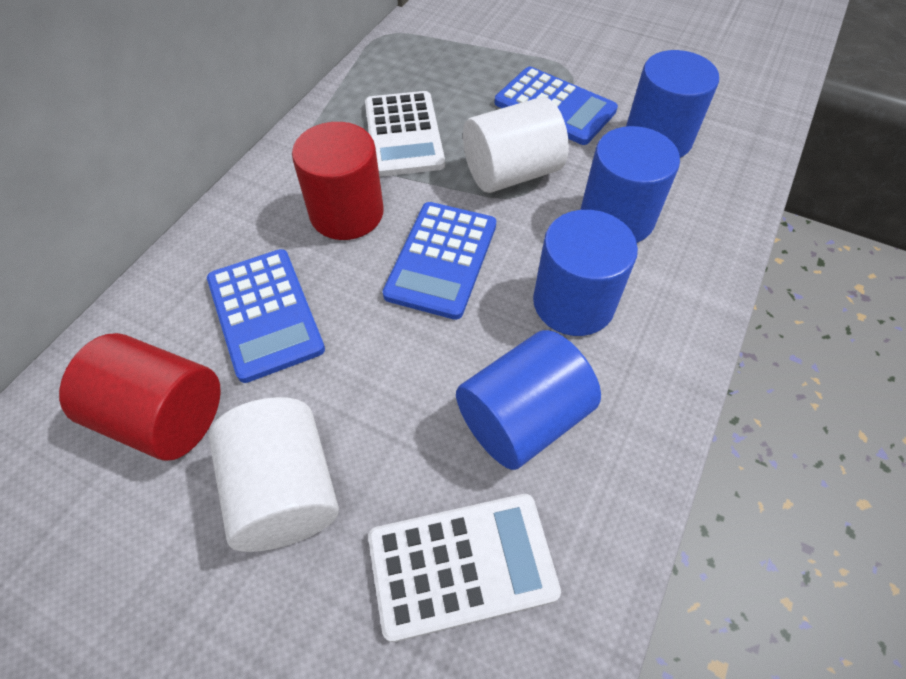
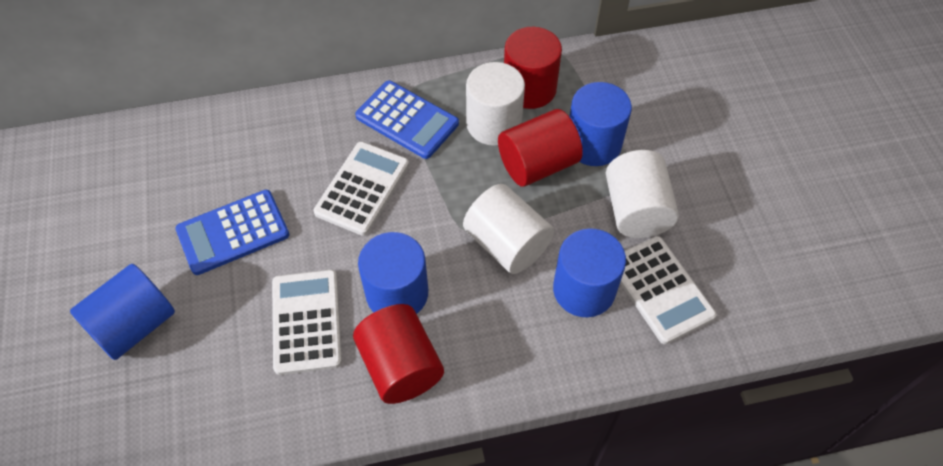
blue calculator: 3 -> 2
red cylinder: 2 -> 3
white calculator: 2 -> 3
white cylinder: 2 -> 3

